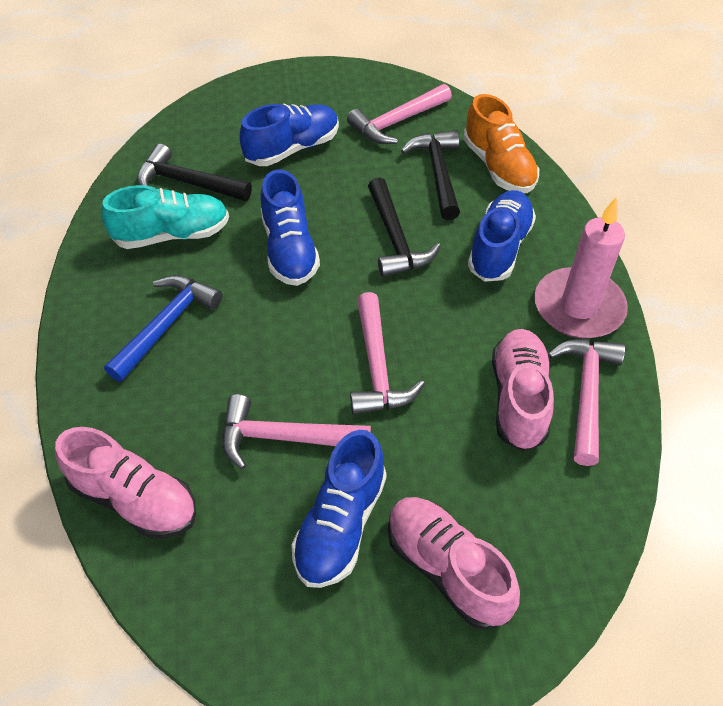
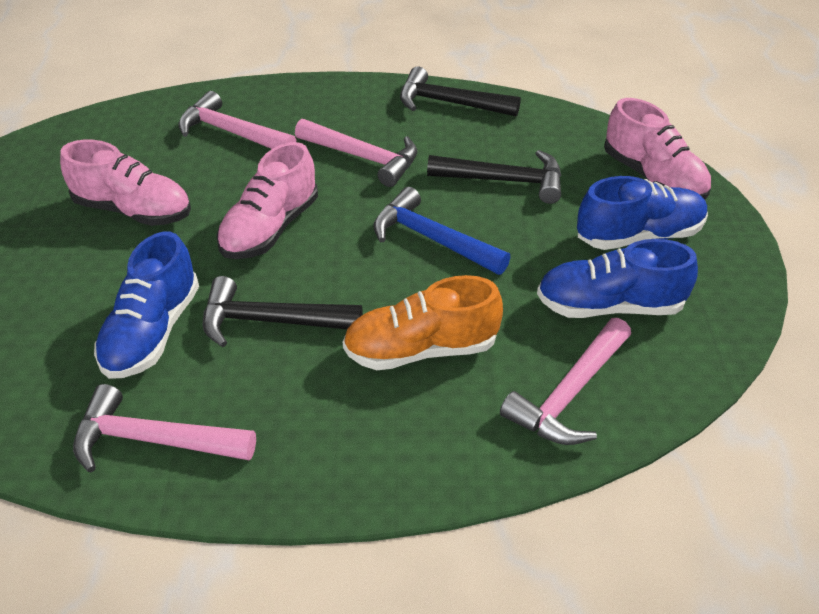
blue shoe: 4 -> 3
pink candle: 1 -> 0
turquoise shoe: 1 -> 0

